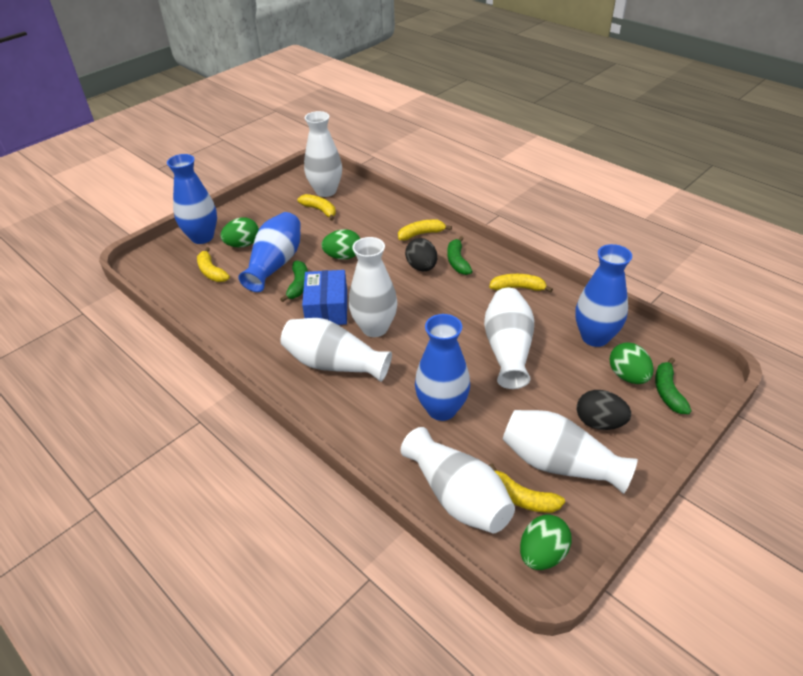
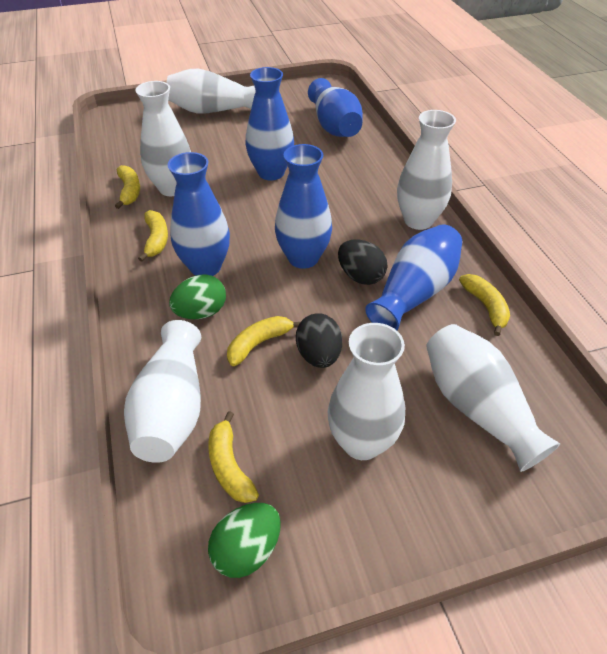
blue box: 1 -> 0
blue vase: 4 -> 5
green banana: 3 -> 0
green egg: 4 -> 2

